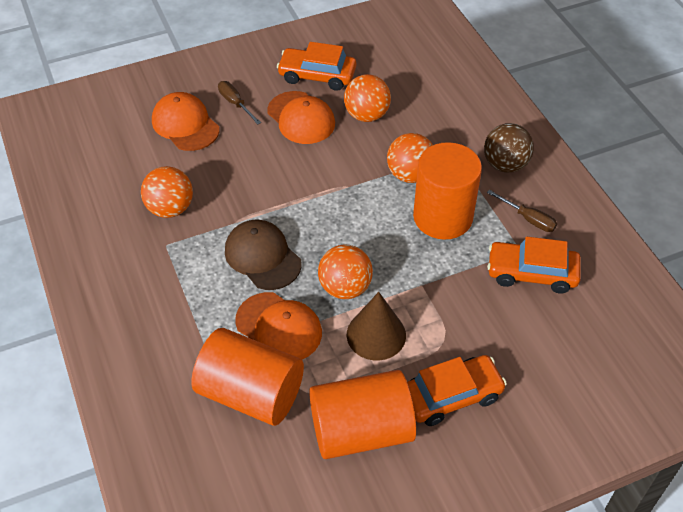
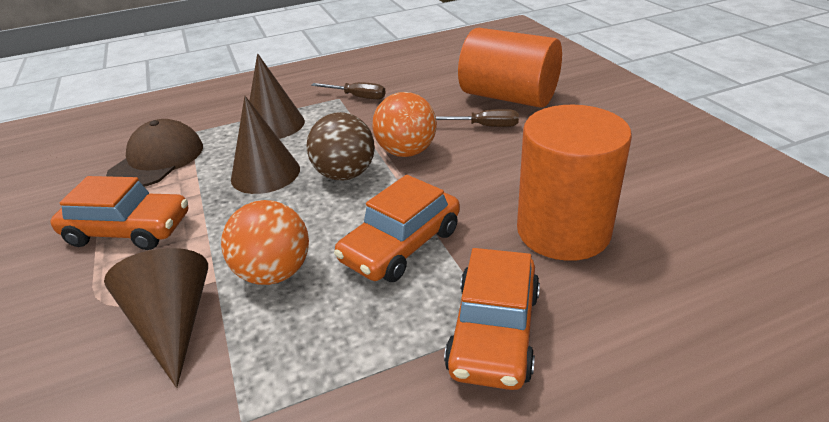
brown cone: 1 -> 3
orange ball: 4 -> 2
orange cap: 3 -> 0
orange cylinder: 3 -> 2

